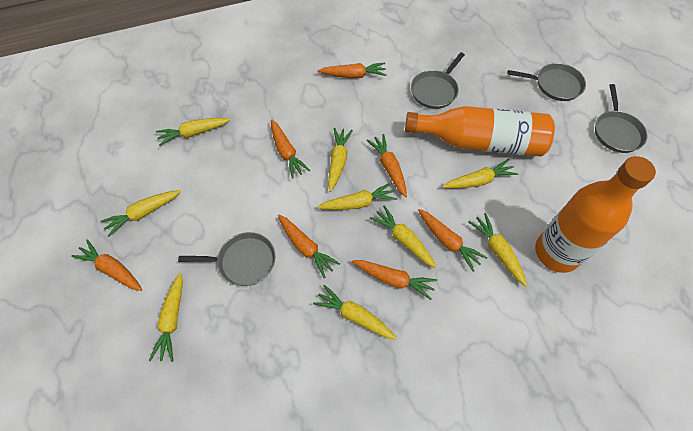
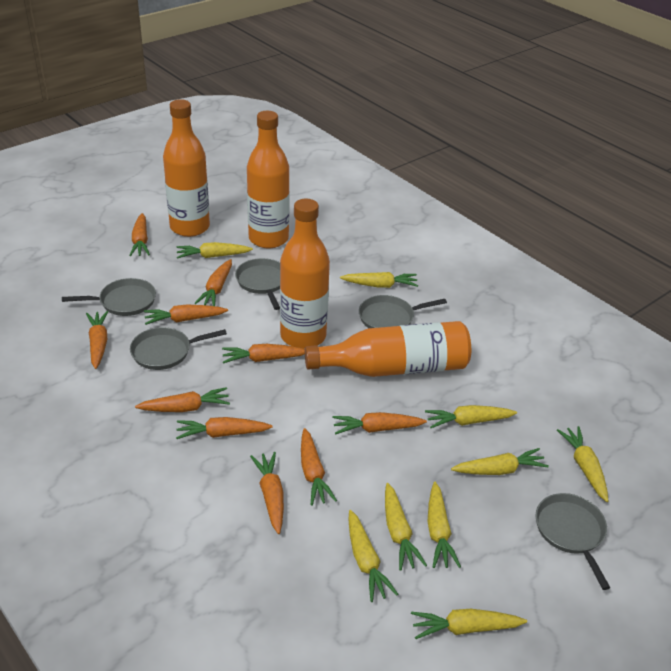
grey pan: 4 -> 5
orange bottle: 2 -> 4
orange carrot: 7 -> 10

